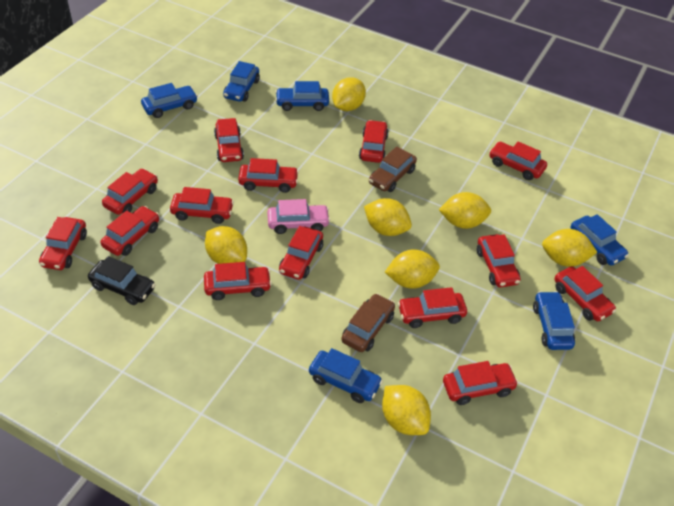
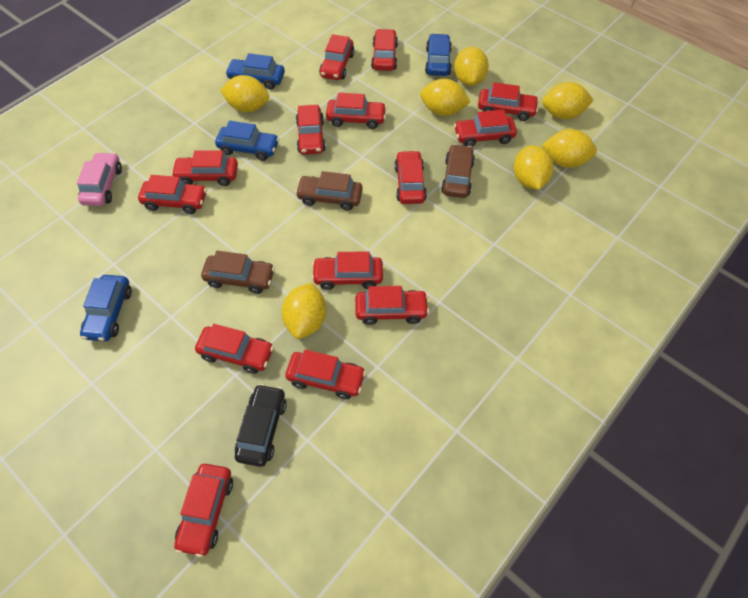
blue car: 6 -> 4
brown car: 2 -> 3

